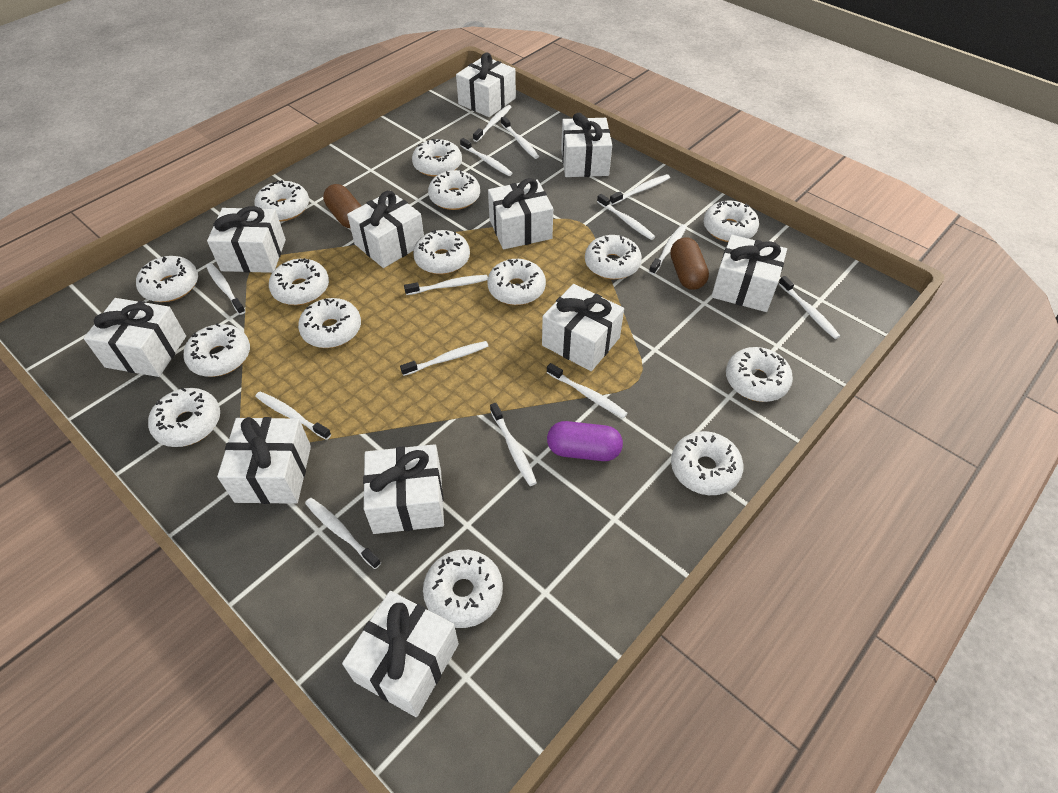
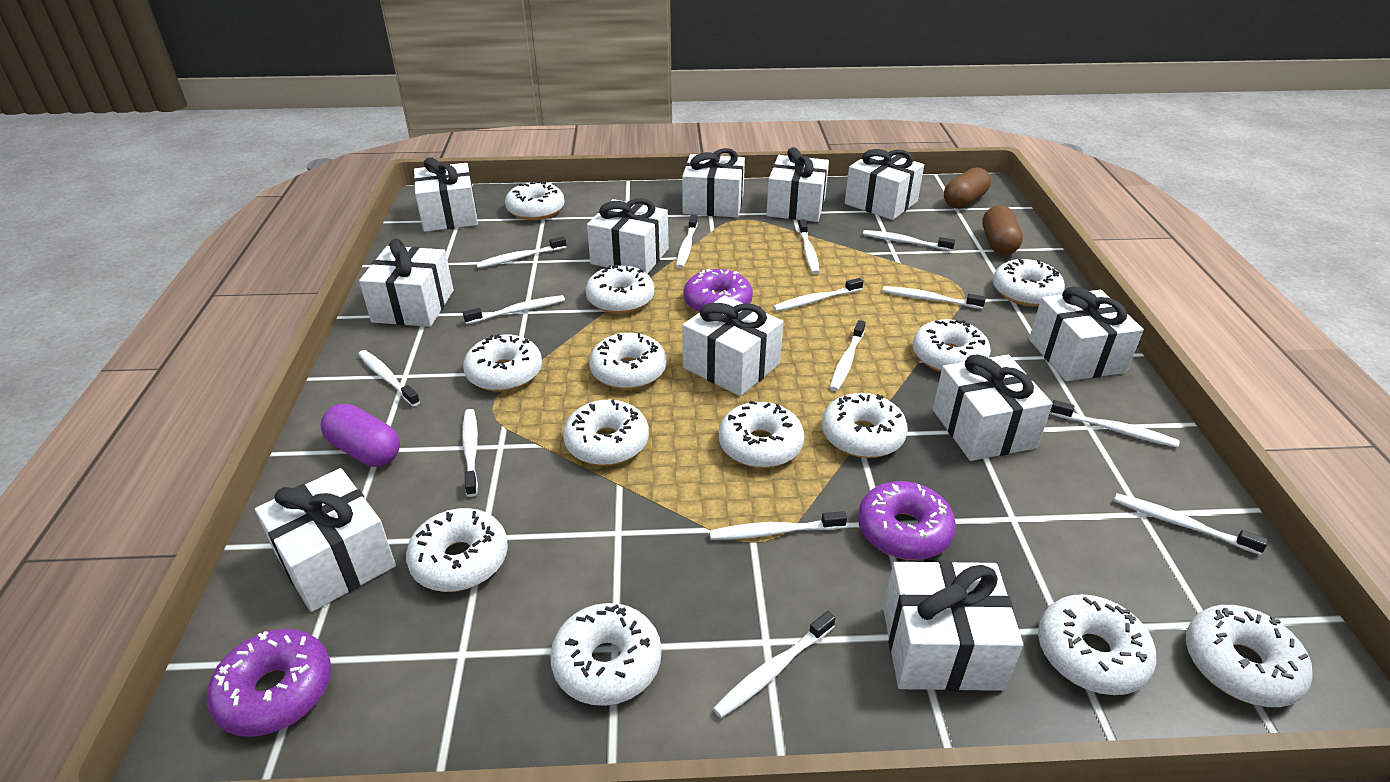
purple donut: 0 -> 3
white donut: 15 -> 13

